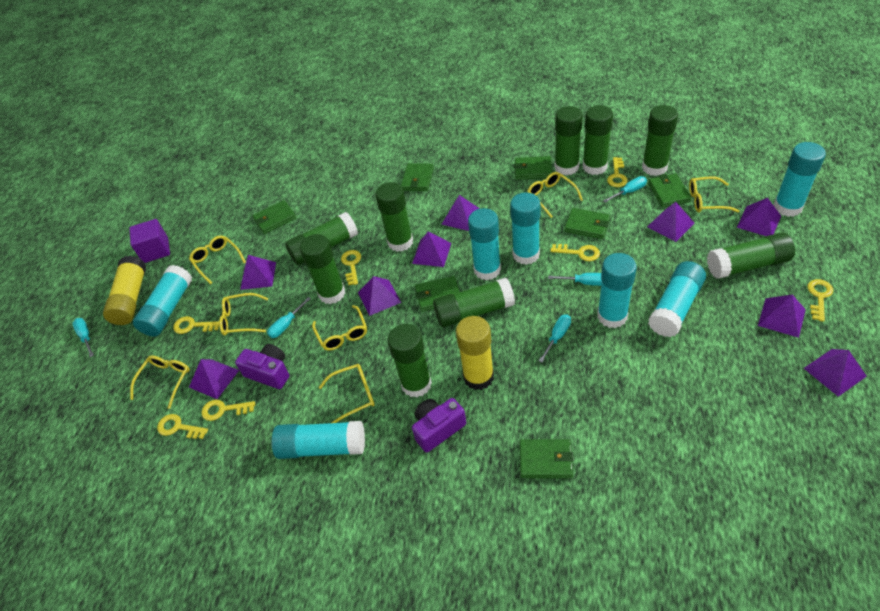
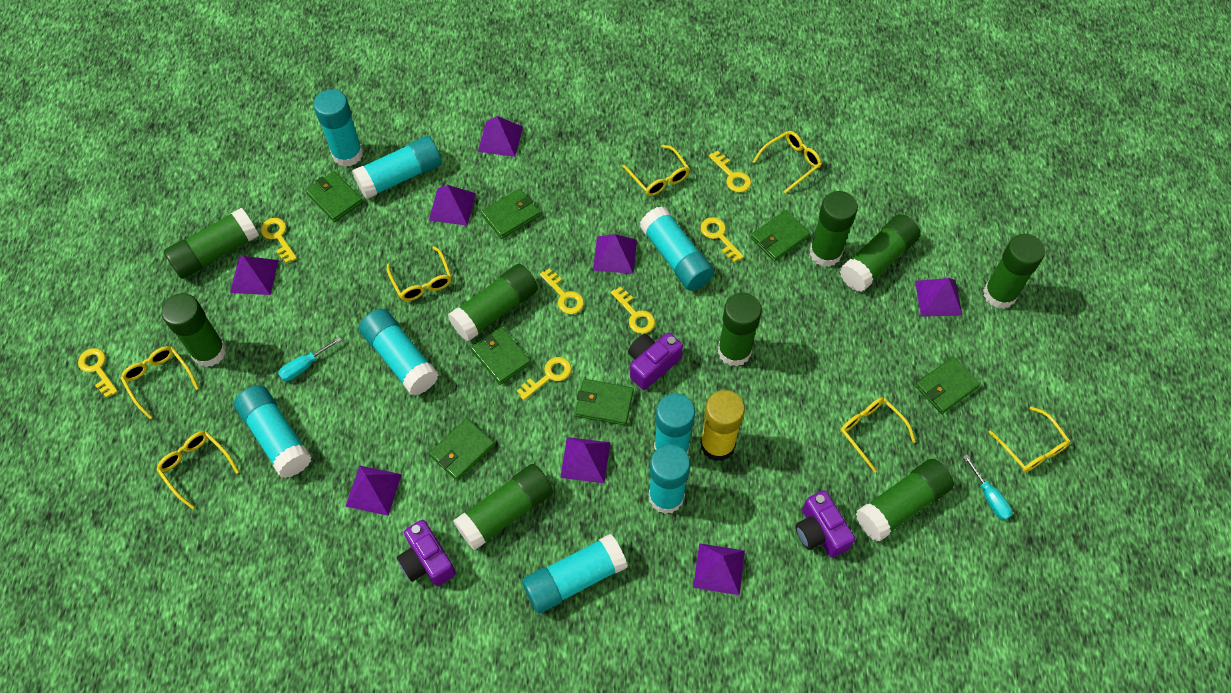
purple camera: 2 -> 3
purple cube: 1 -> 0
purple pyramid: 9 -> 8
turquoise glue stick: 7 -> 8
turquoise screwdriver: 5 -> 2
yellow glue stick: 2 -> 1

